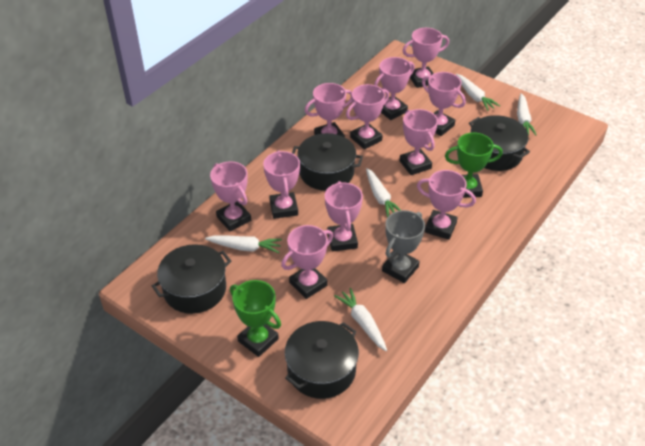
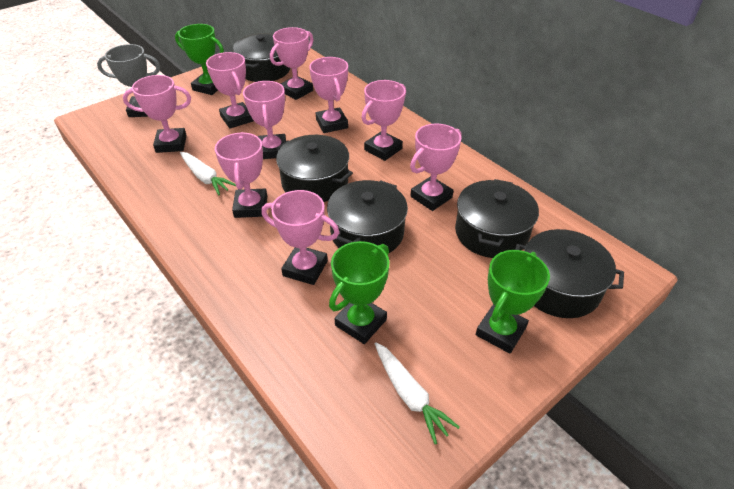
black pot: 4 -> 5
green trophy: 2 -> 3
pink trophy: 11 -> 9
white carrot: 5 -> 2

